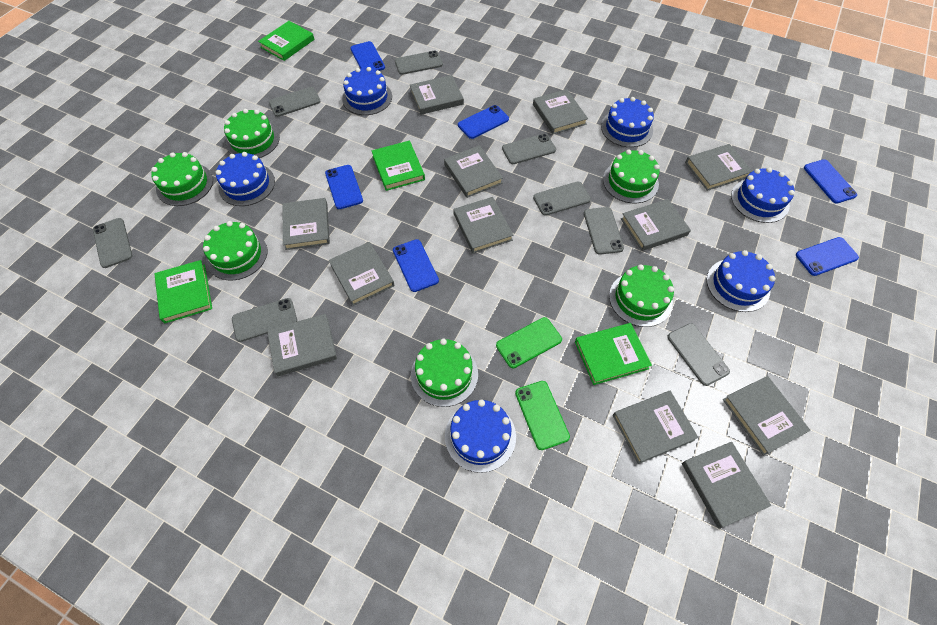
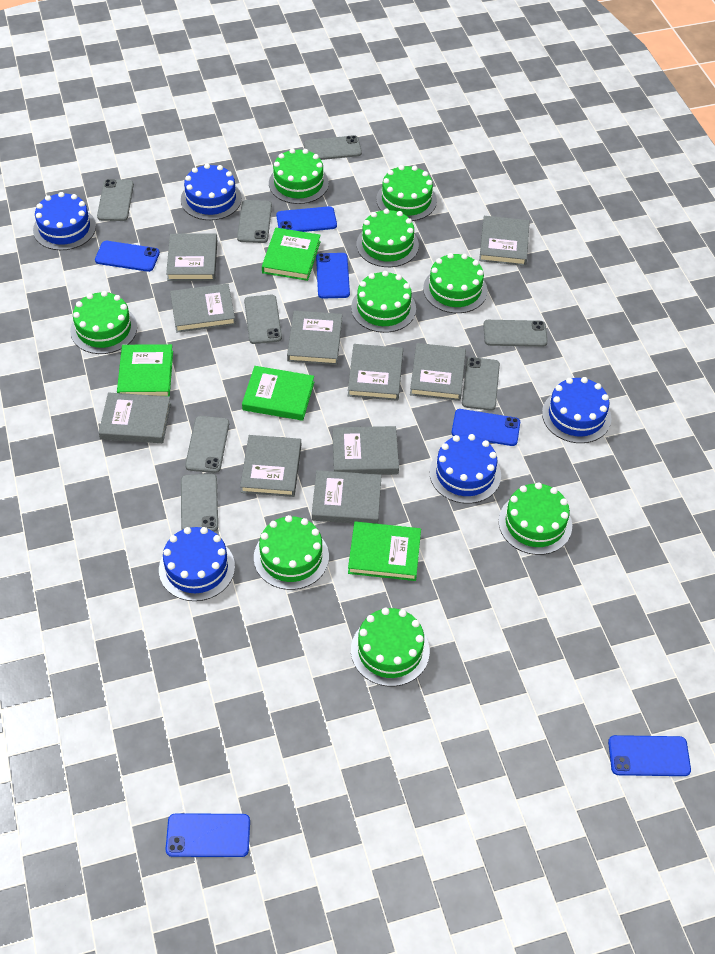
blue cake: 6 -> 5
green cake: 6 -> 9
green phone: 2 -> 0
grey book: 12 -> 10

